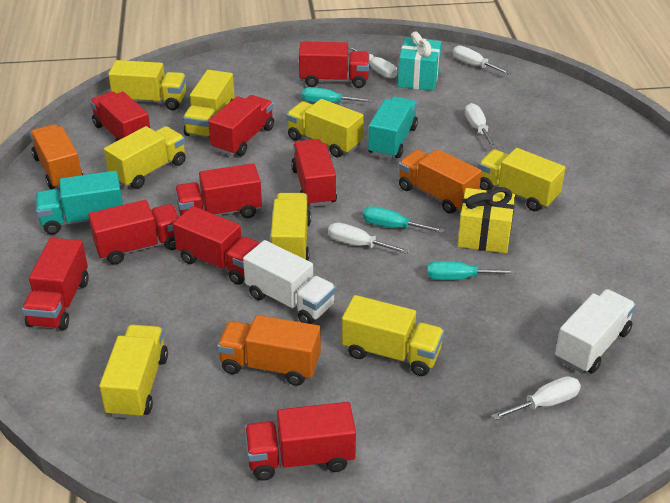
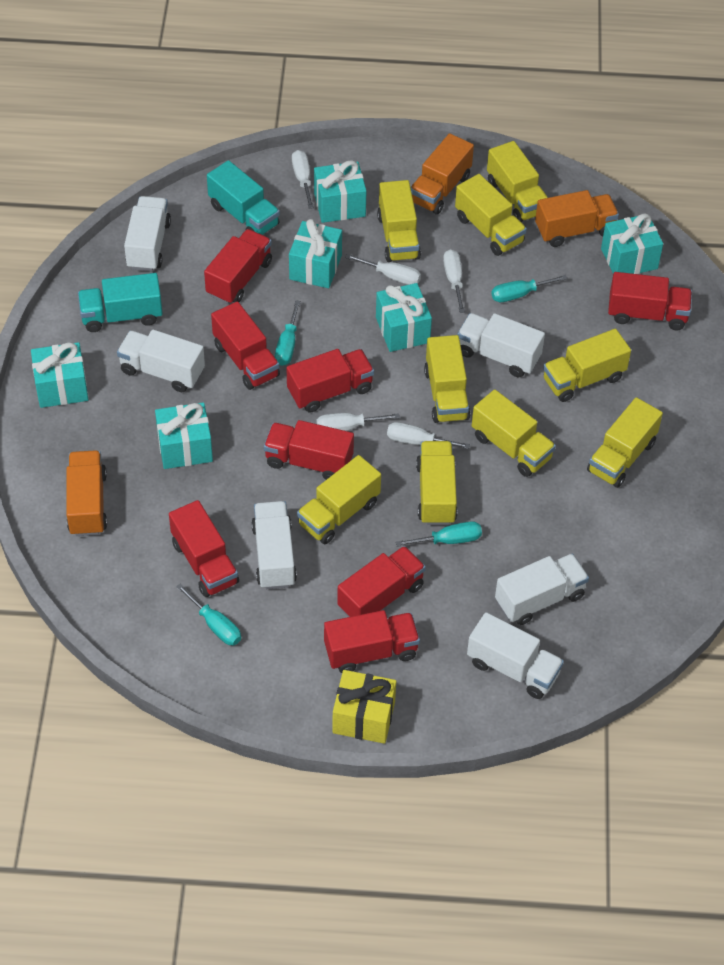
red truck: 9 -> 8
turquoise gift: 1 -> 6
turquoise screwdriver: 3 -> 4
white truck: 2 -> 6
yellow truck: 8 -> 9

